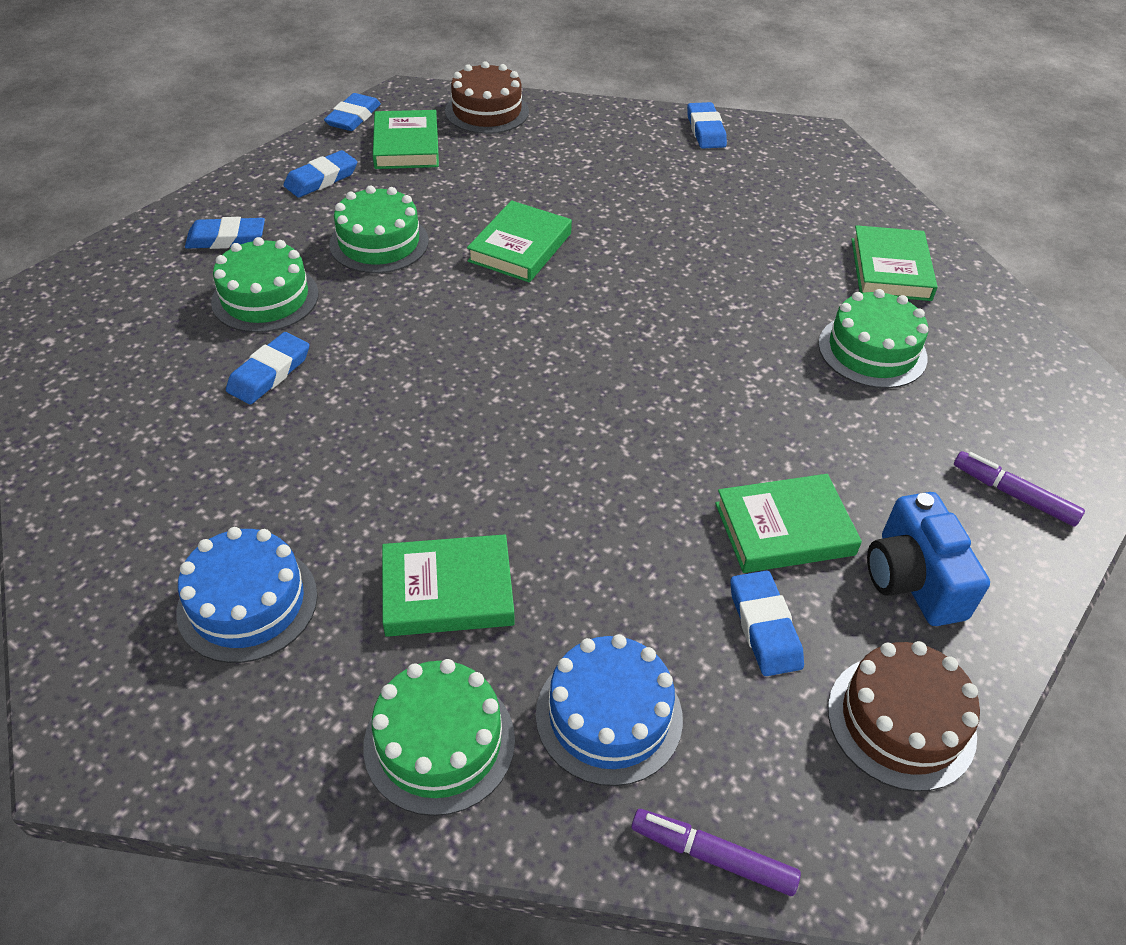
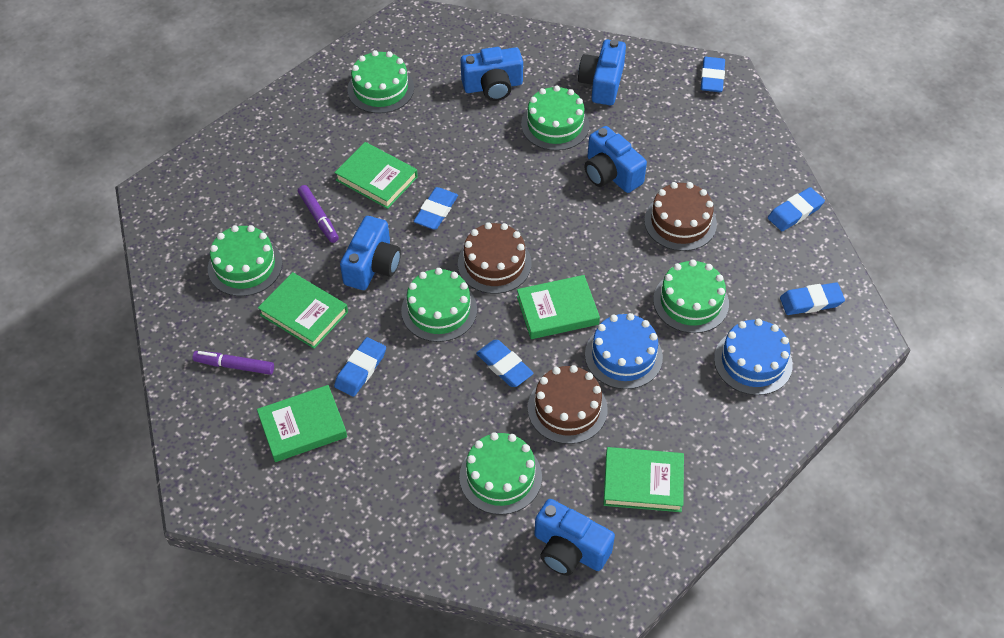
blue camera: 1 -> 5
brown cake: 2 -> 3
green cake: 4 -> 6

